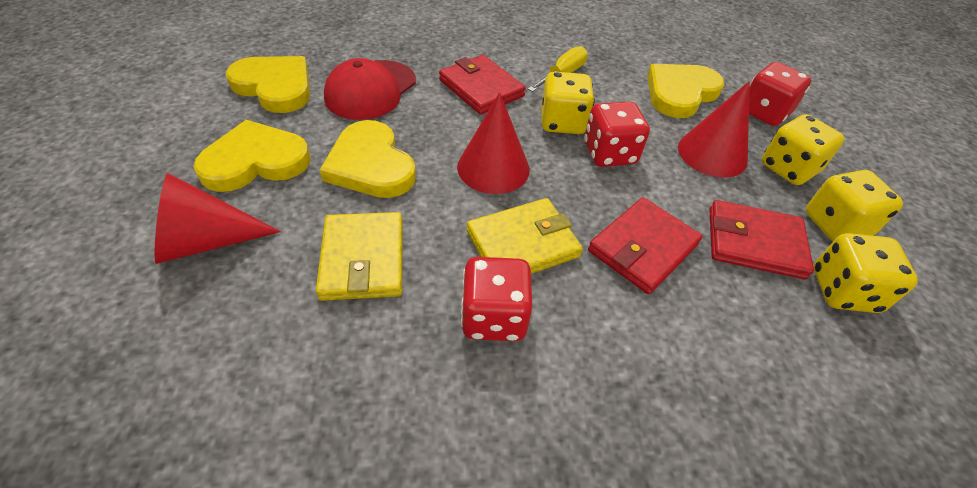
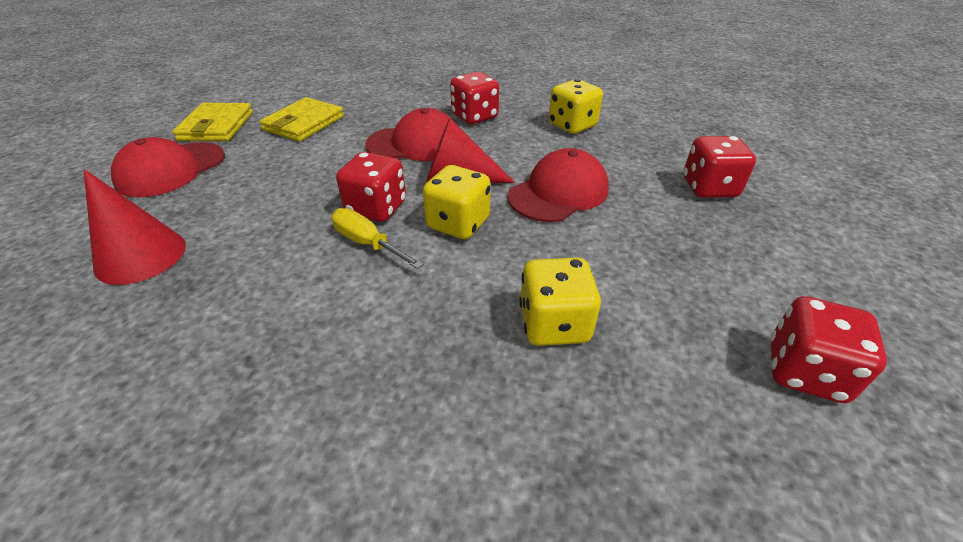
red cap: 1 -> 3
red cone: 3 -> 2
red dice: 3 -> 4
red wallet: 3 -> 0
yellow dice: 4 -> 3
yellow heart: 4 -> 0

